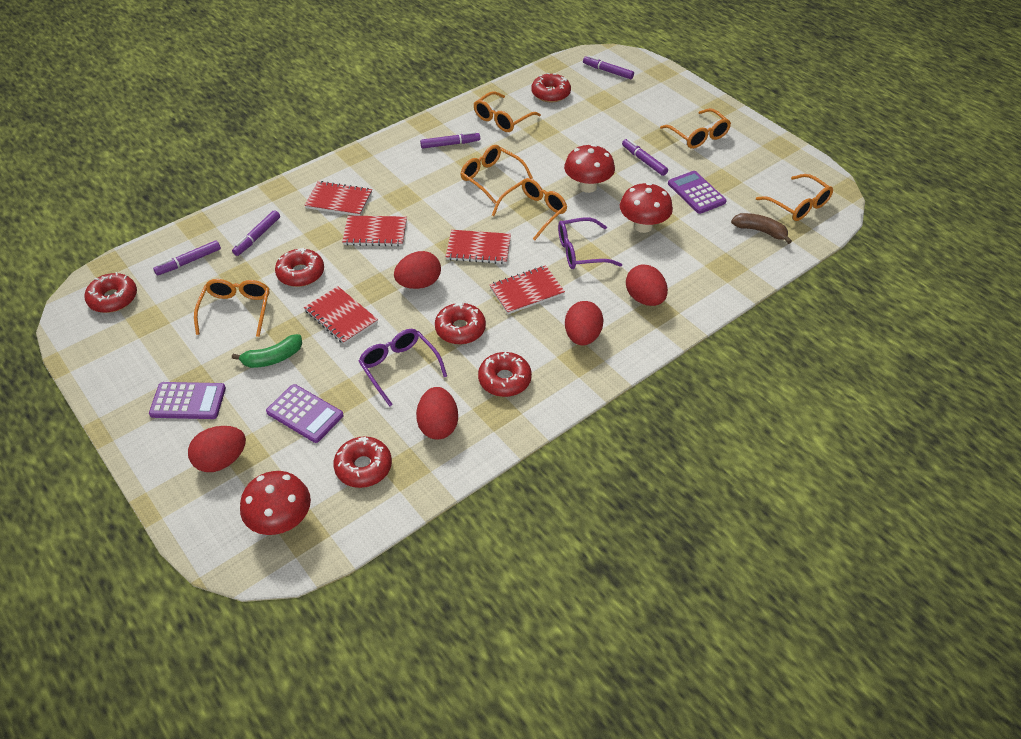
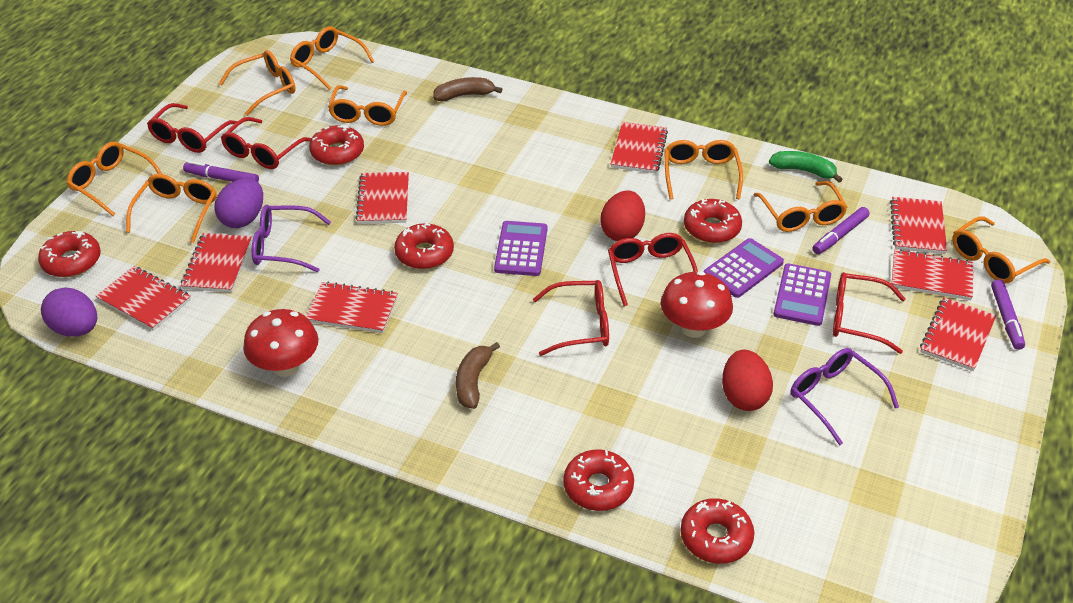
brown banana: 1 -> 2
orange glasses: 6 -> 8
purple egg: 0 -> 2
purple marker: 5 -> 3
red egg: 5 -> 2
red glasses: 0 -> 5
red mushroom: 3 -> 2
red notebook: 5 -> 8

